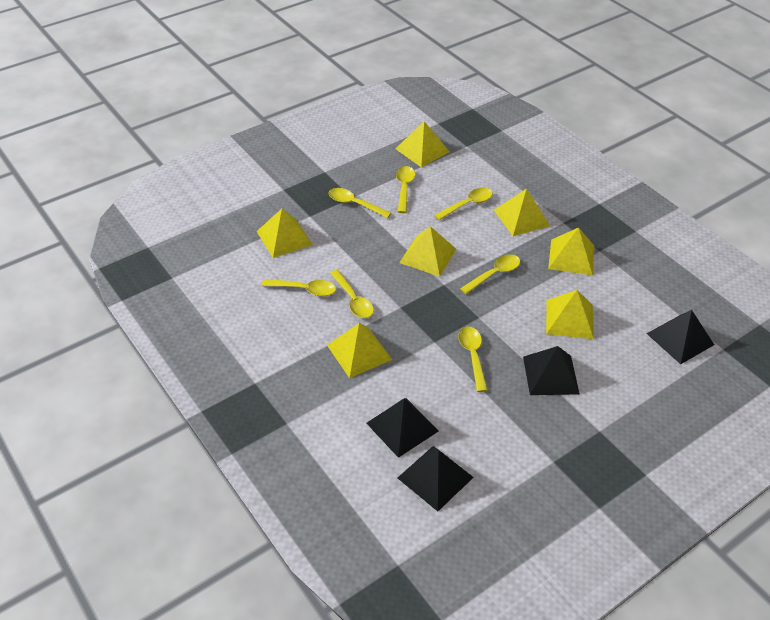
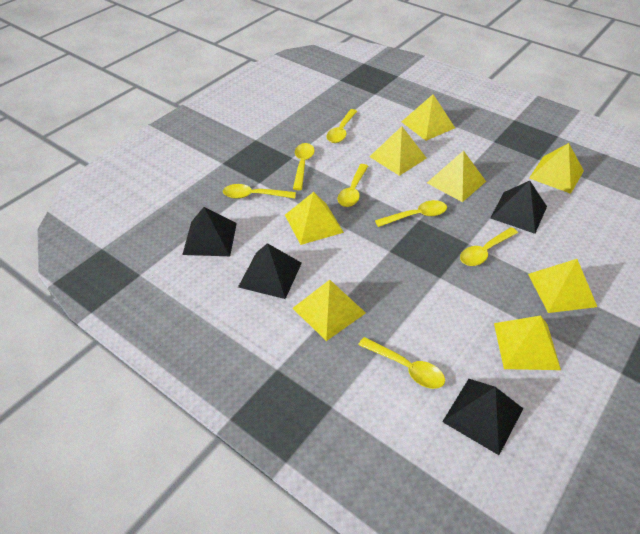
yellow pyramid: 7 -> 8

